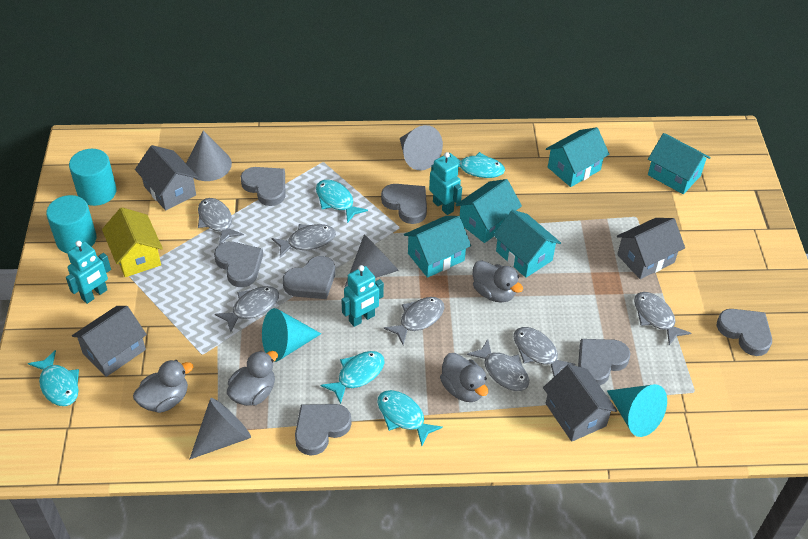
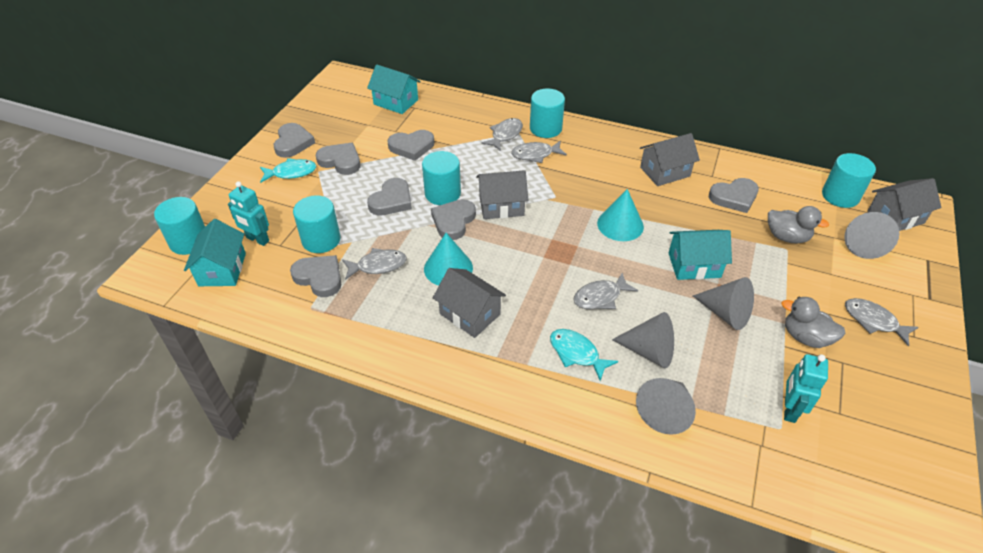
grey duck: 4 -> 2
grey fish: 7 -> 5
turquoise cylinder: 2 -> 5
turquoise fish: 5 -> 2
turquoise house: 5 -> 3
turquoise robot: 3 -> 2
yellow house: 1 -> 0

